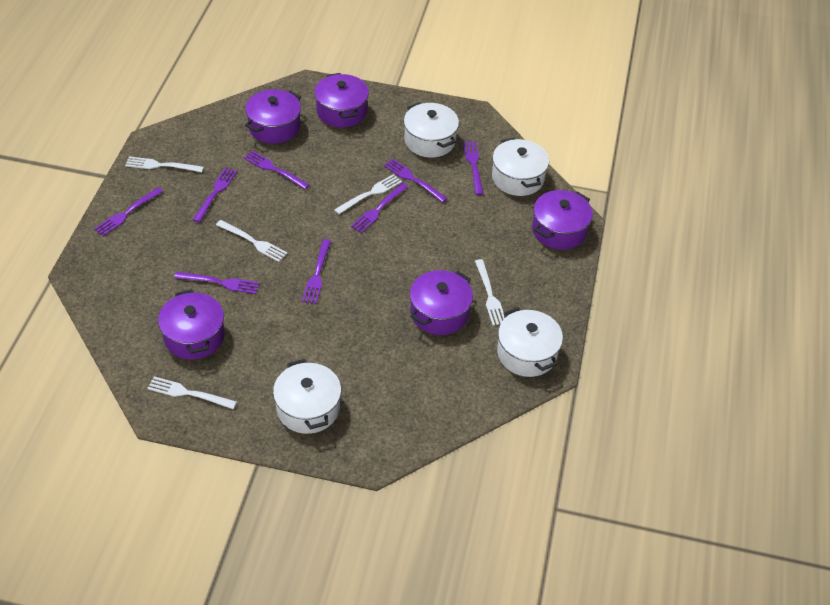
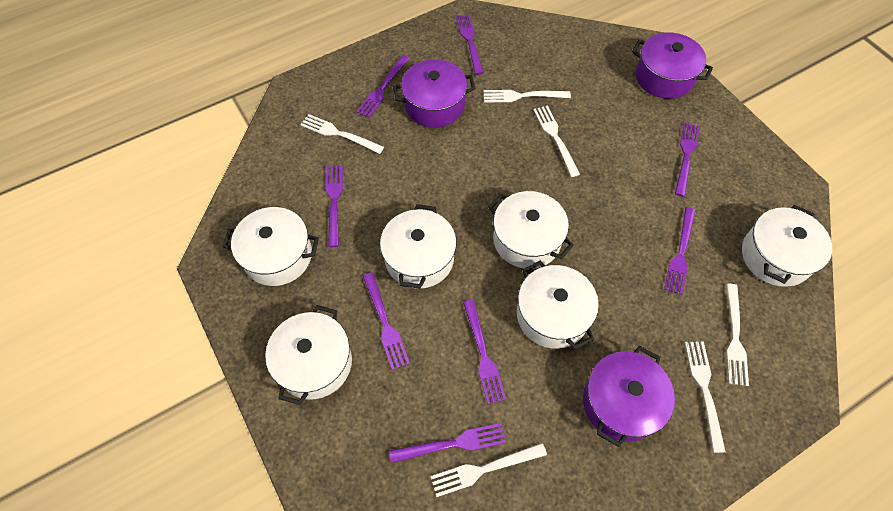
purple pot: 5 -> 3
white fork: 5 -> 6
white pot: 4 -> 6

